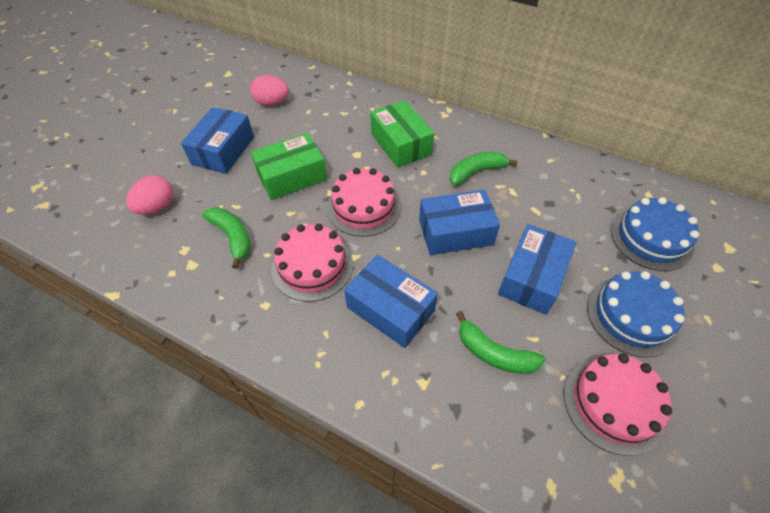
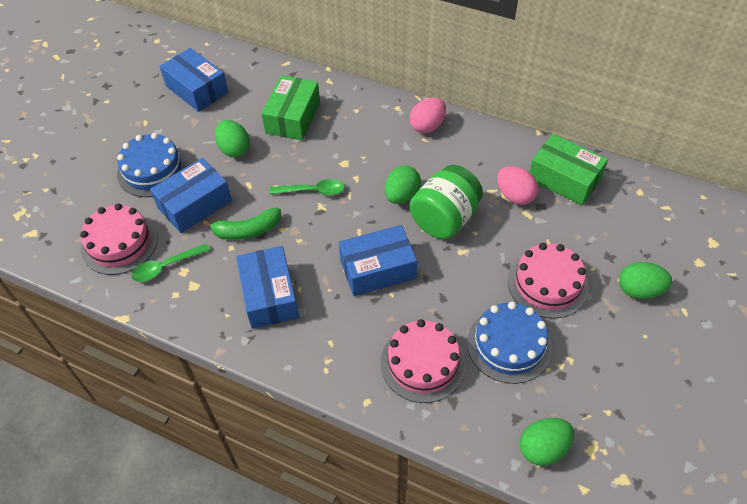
green banana: 3 -> 1
green egg: 0 -> 4
green jar: 0 -> 1
green spoon: 0 -> 2

